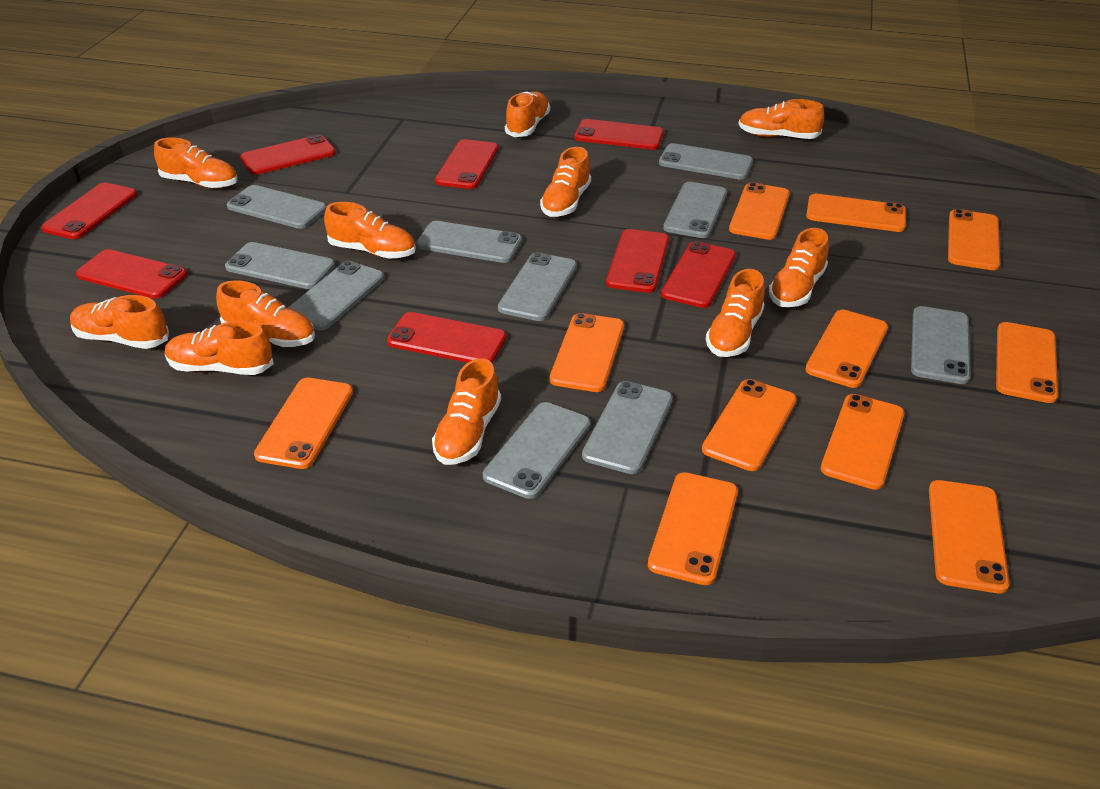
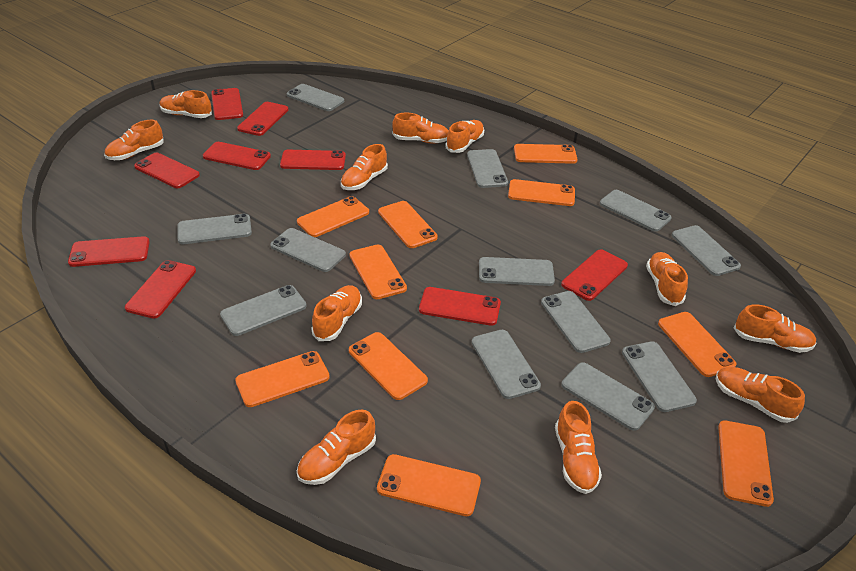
grey phone: 10 -> 12
orange phone: 11 -> 10
red phone: 8 -> 9

